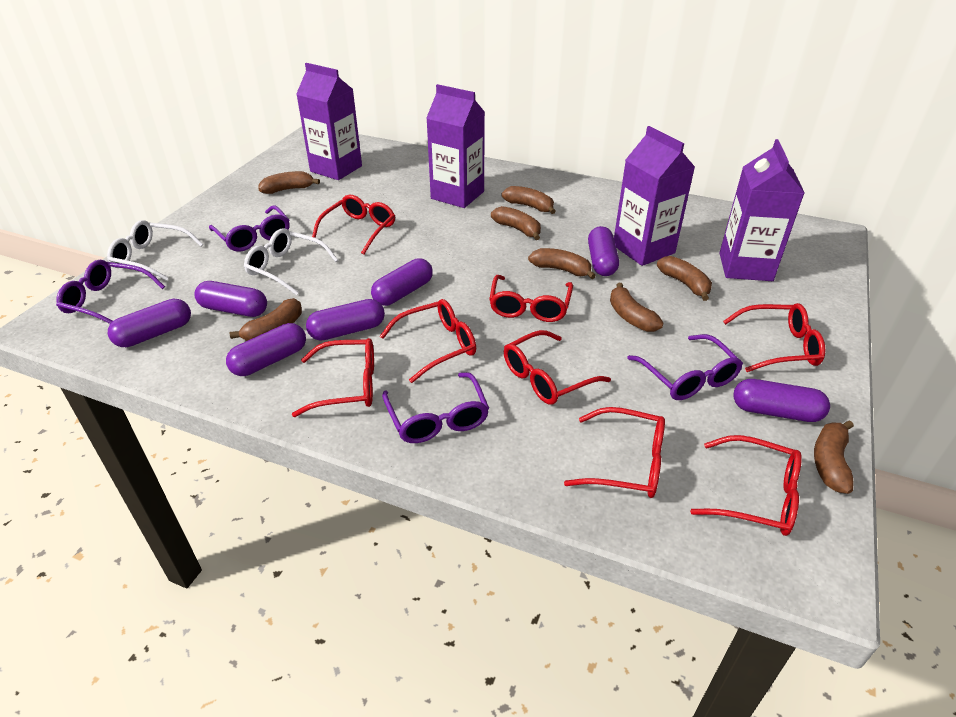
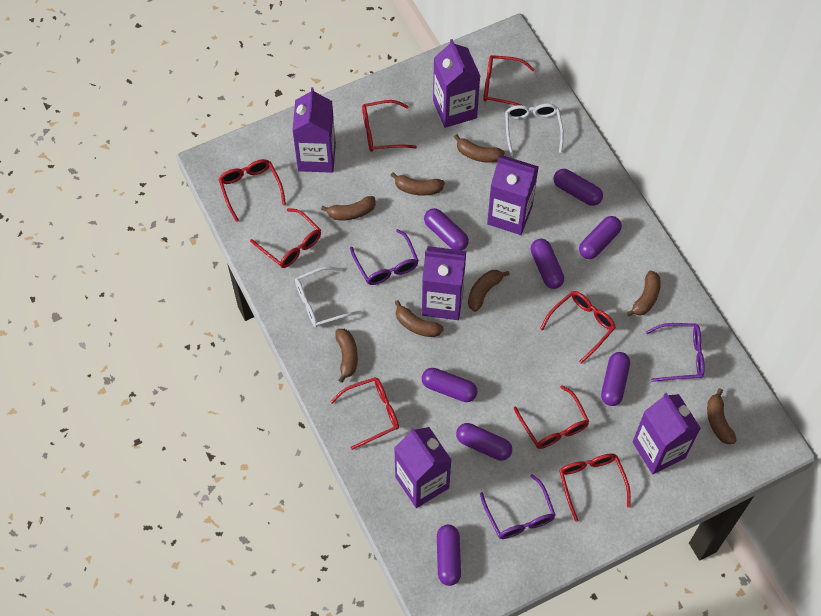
purple capsule: 7 -> 8
purple carton: 4 -> 6
purple glasses: 4 -> 3

